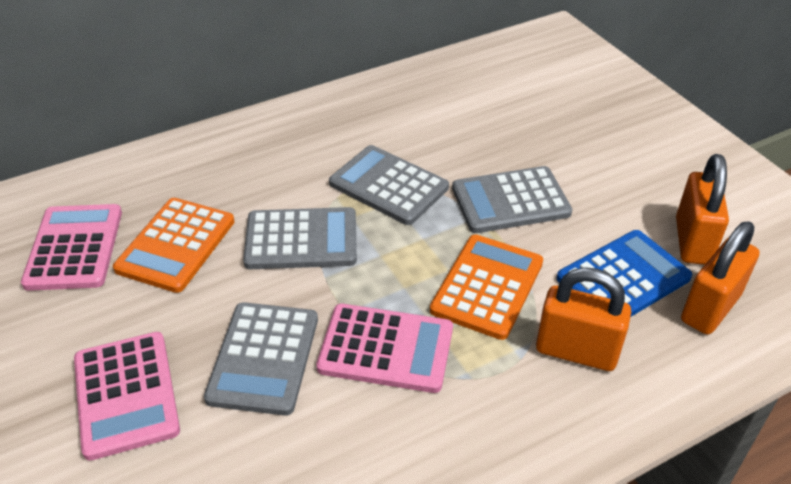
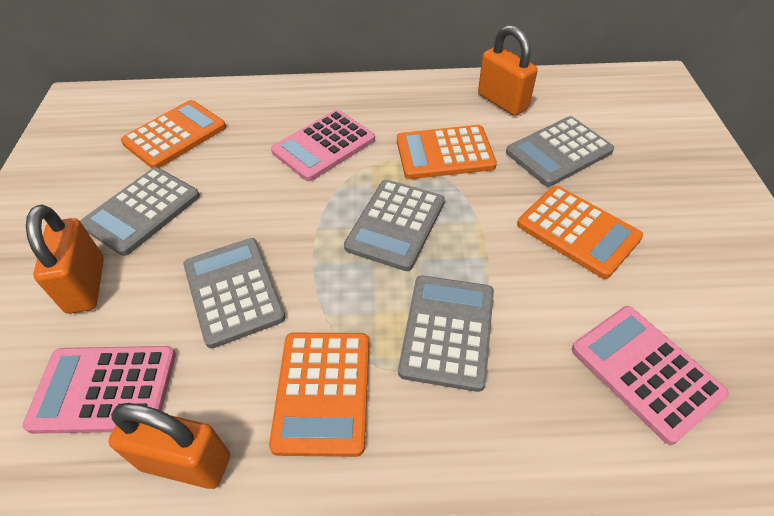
blue calculator: 1 -> 0
grey calculator: 4 -> 5
orange calculator: 2 -> 4

